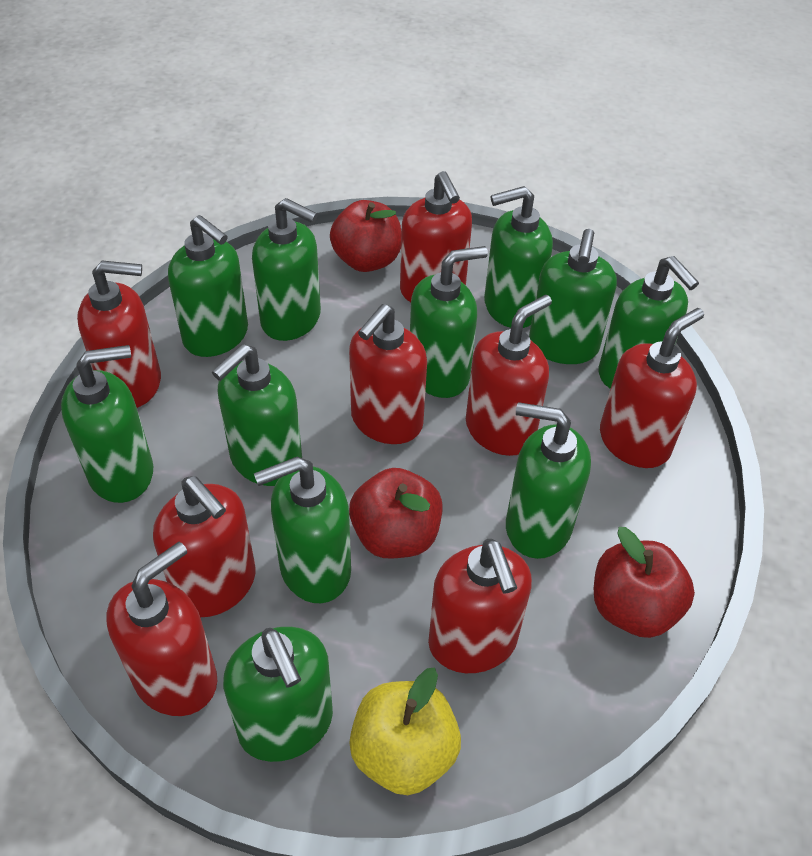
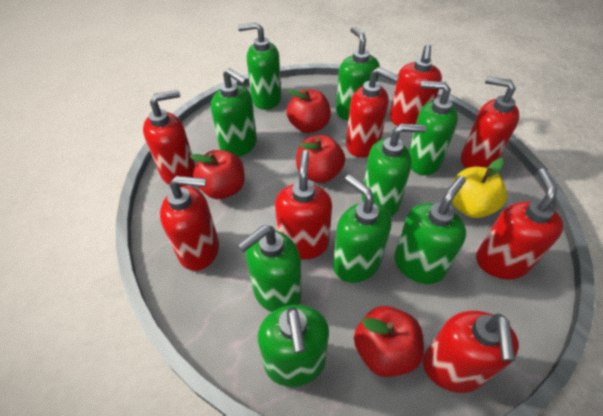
green soap dispenser: 11 -> 9
red apple: 3 -> 4

